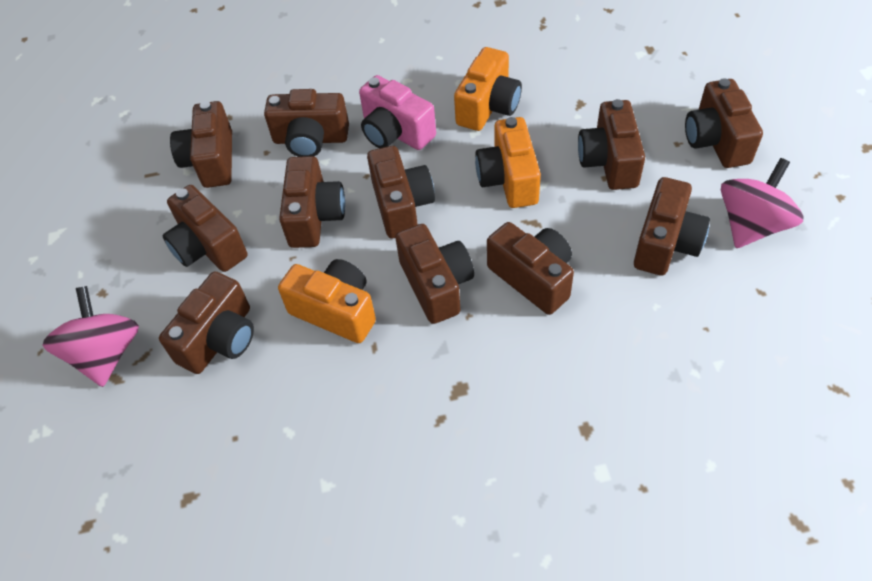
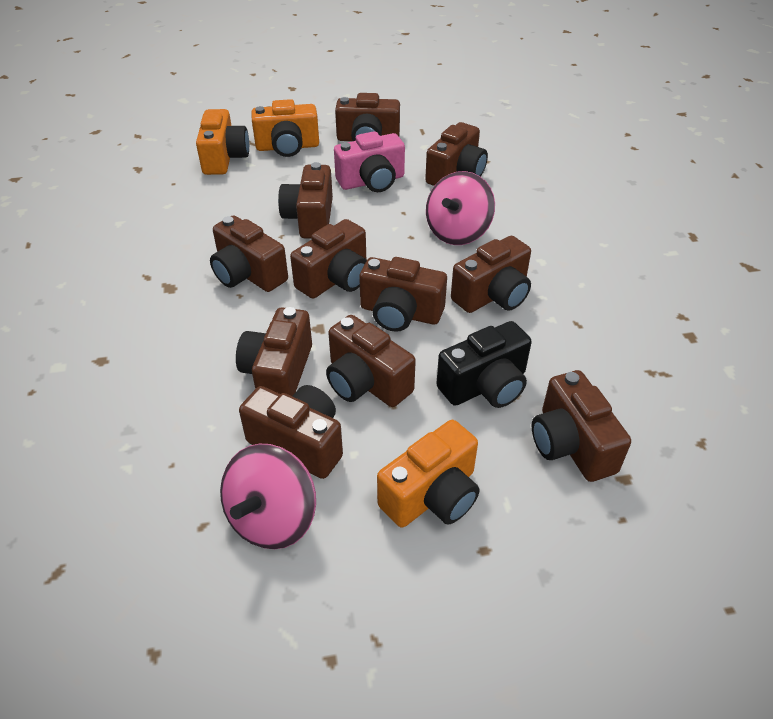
black camera: 0 -> 1

